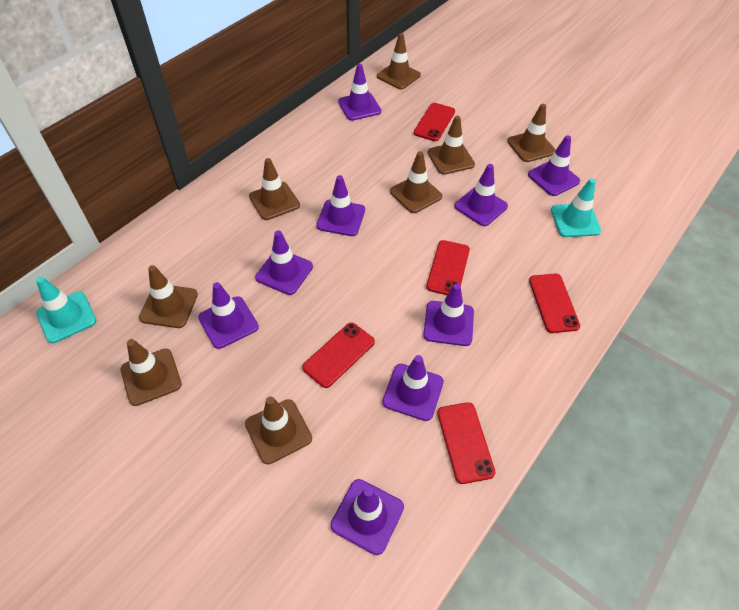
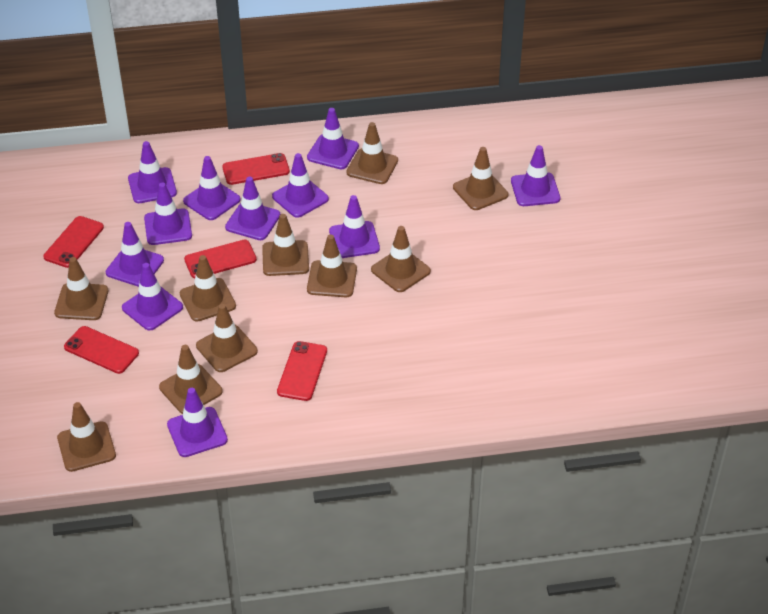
brown traffic cone: 8 -> 10
purple traffic cone: 9 -> 11
turquoise traffic cone: 2 -> 0

